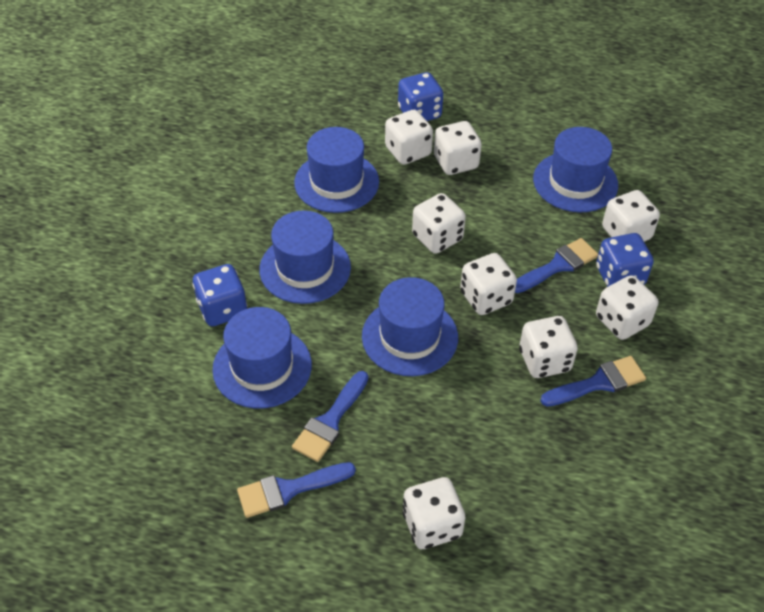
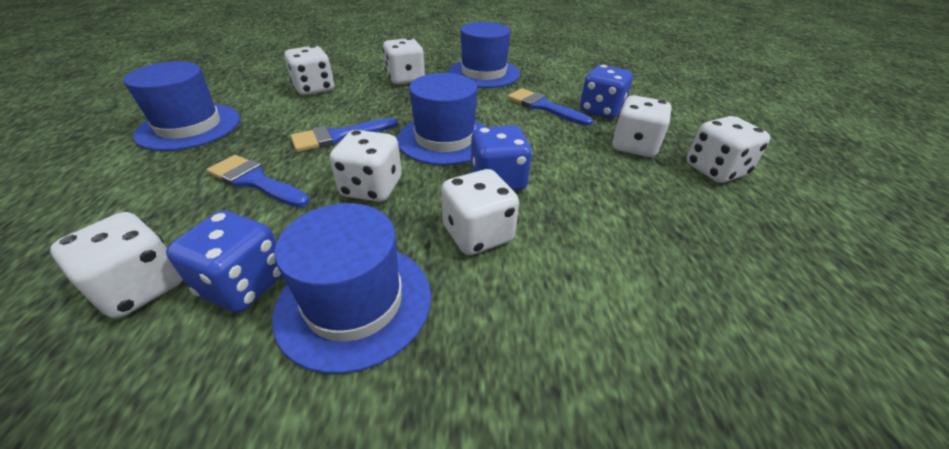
blue brush: 4 -> 3
blue hat: 5 -> 4
white dice: 8 -> 7

